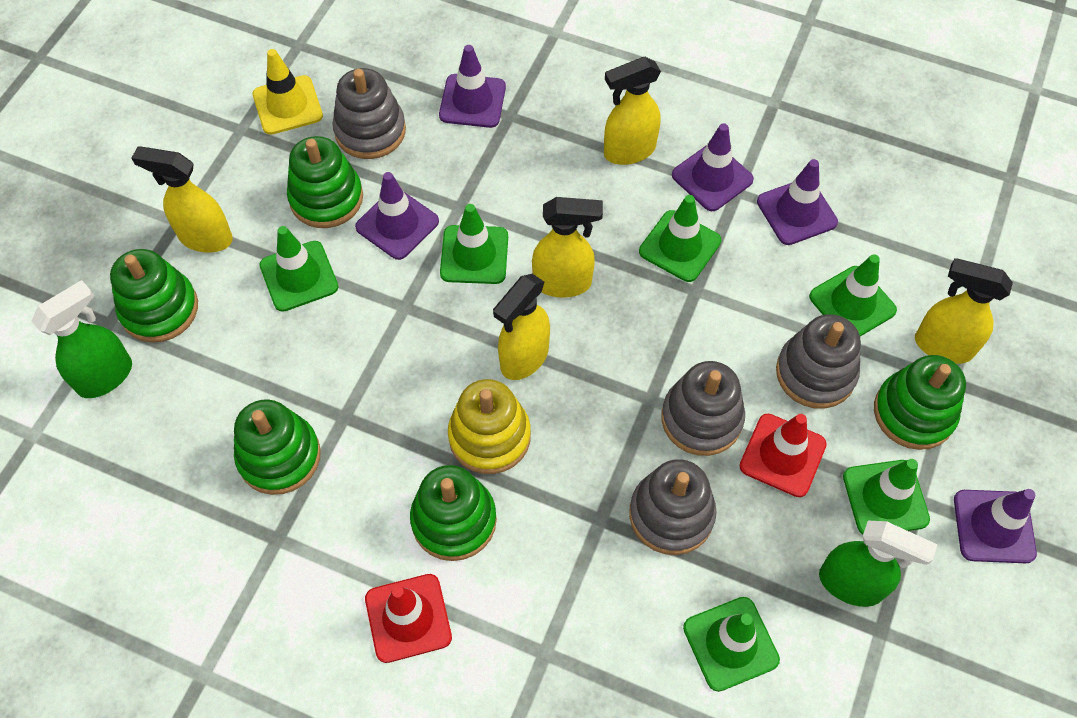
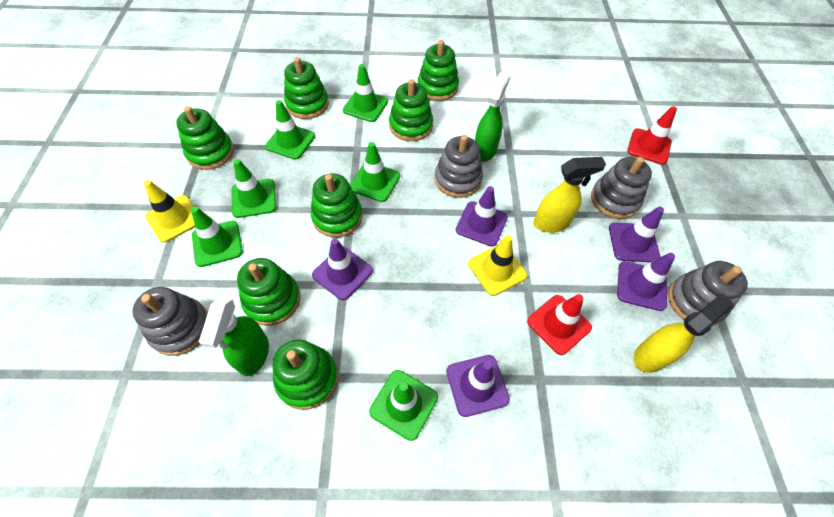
green stacking toy: 5 -> 7
yellow spray bottle: 5 -> 2
yellow stacking toy: 1 -> 0
yellow traffic cone: 1 -> 2

